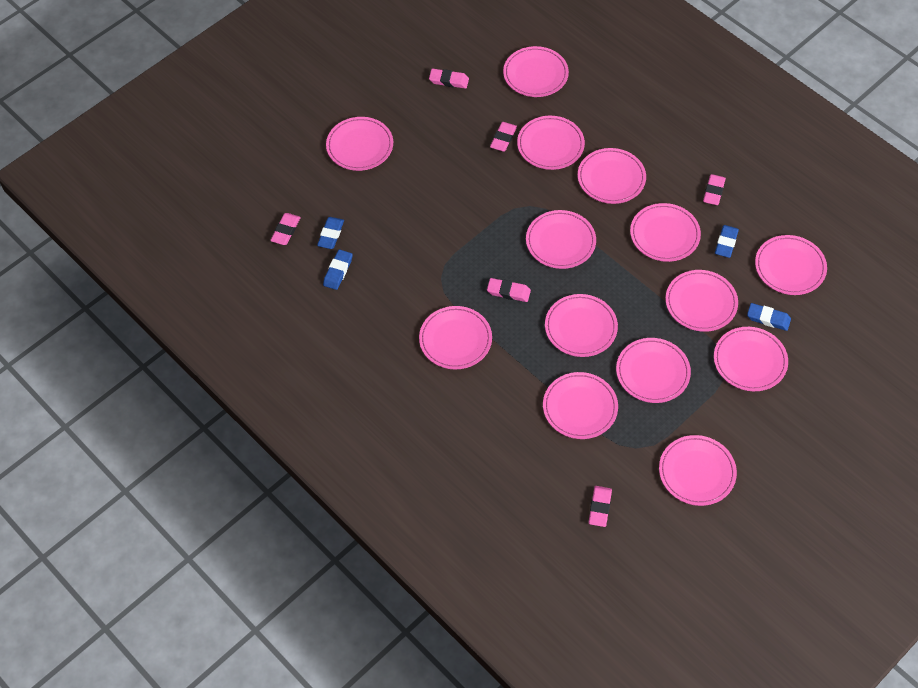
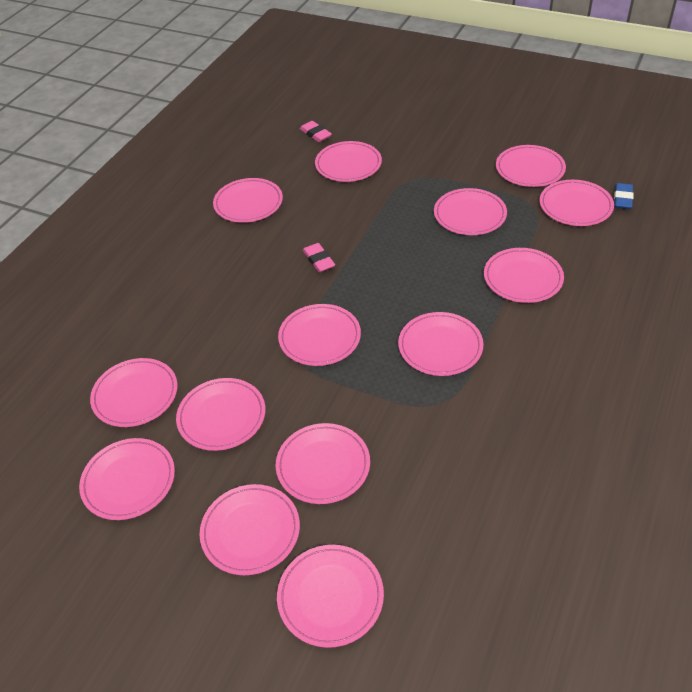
blue eraser: 4 -> 1
pink eraser: 6 -> 2

